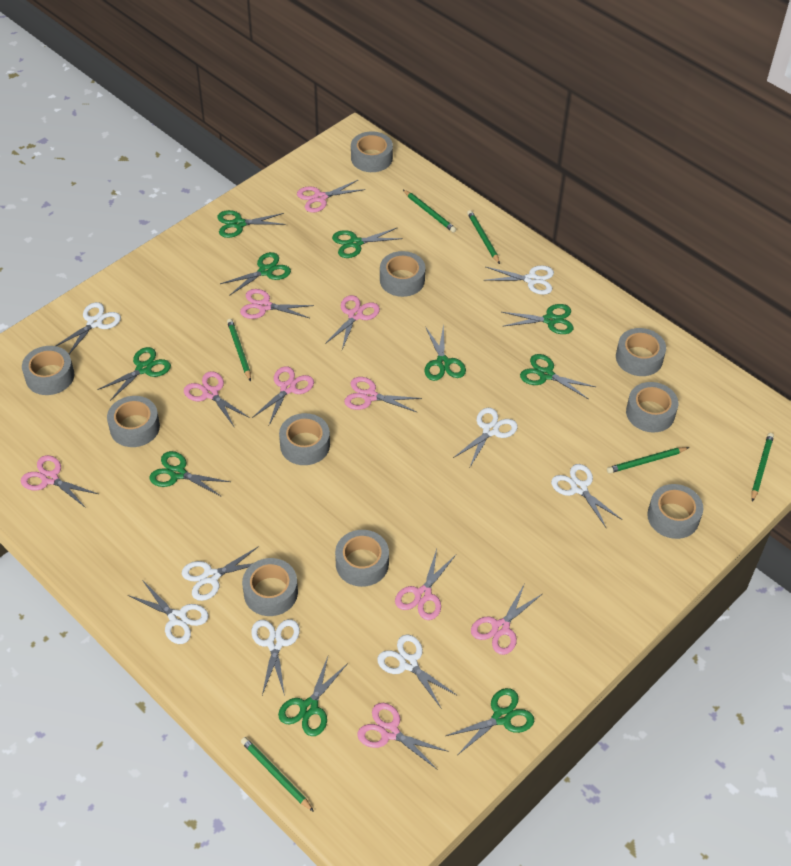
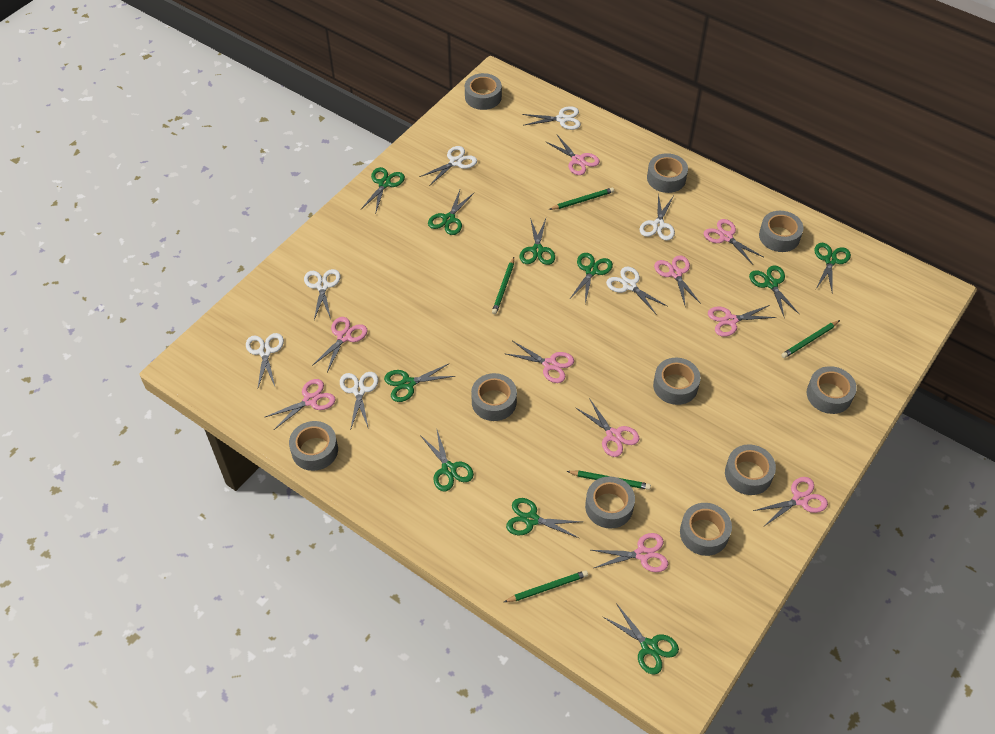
green pencil: 6 -> 5
white scissors: 8 -> 7

